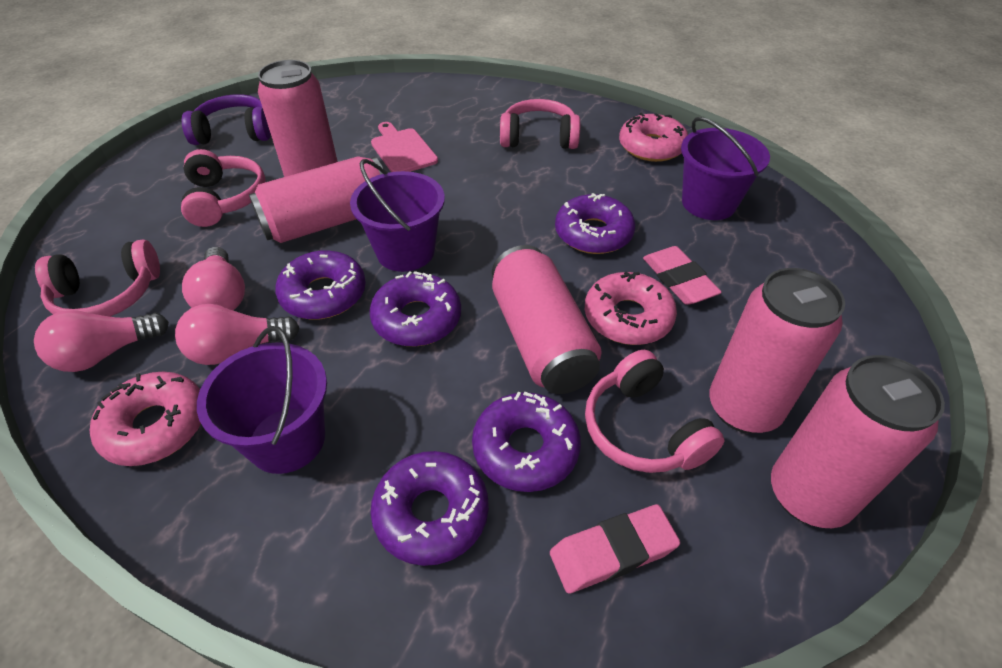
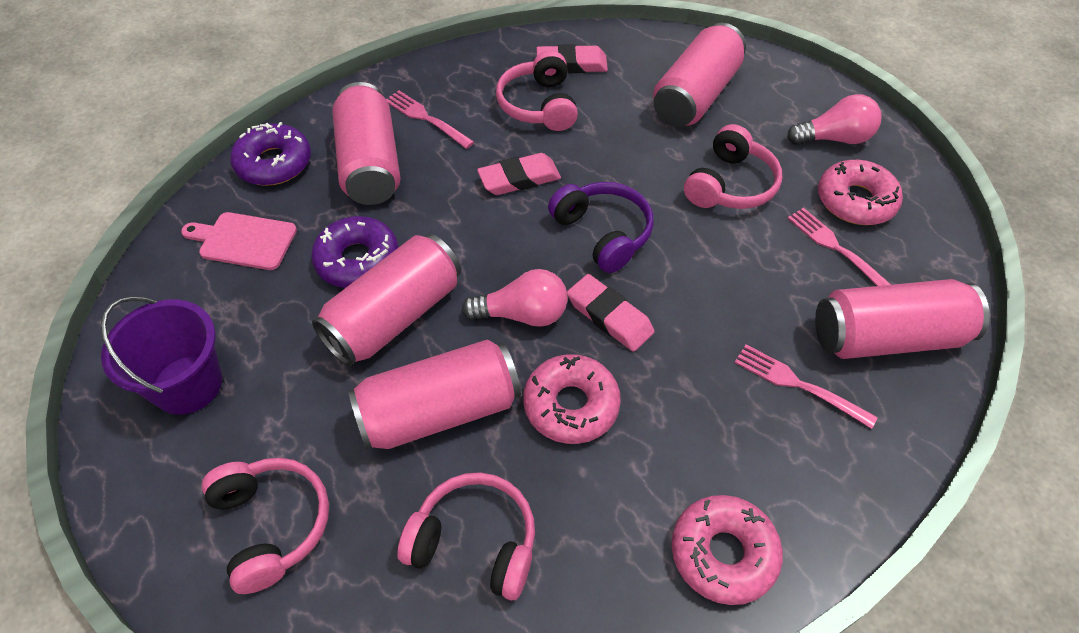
pink eraser: 2 -> 3
pink fork: 0 -> 3
pink light bulb: 3 -> 2
purple bucket: 3 -> 1
purple donut: 5 -> 2

